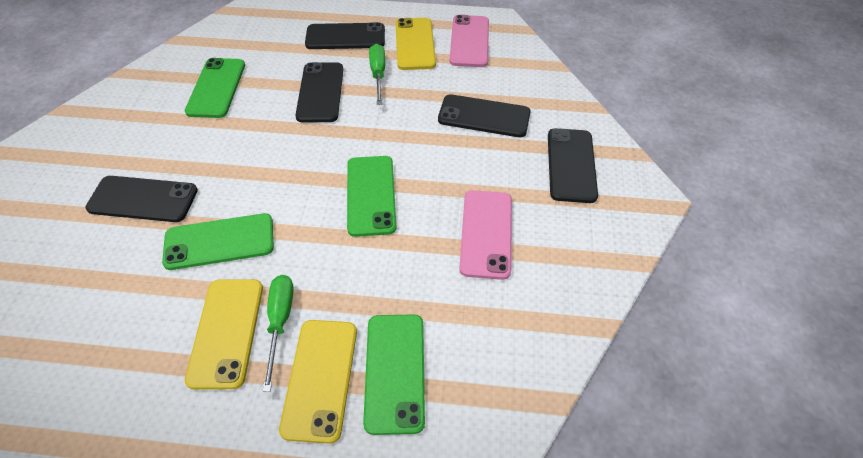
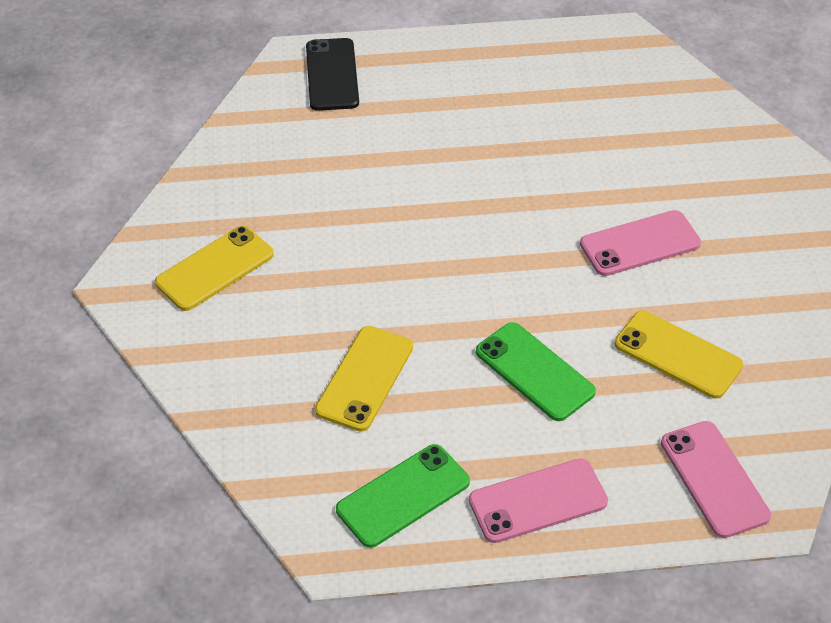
black phone: 5 -> 1
green phone: 4 -> 2
green screwdriver: 2 -> 0
pink phone: 2 -> 3

